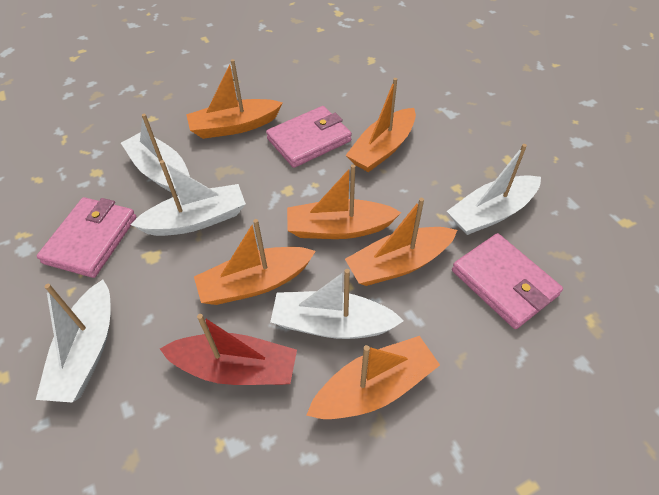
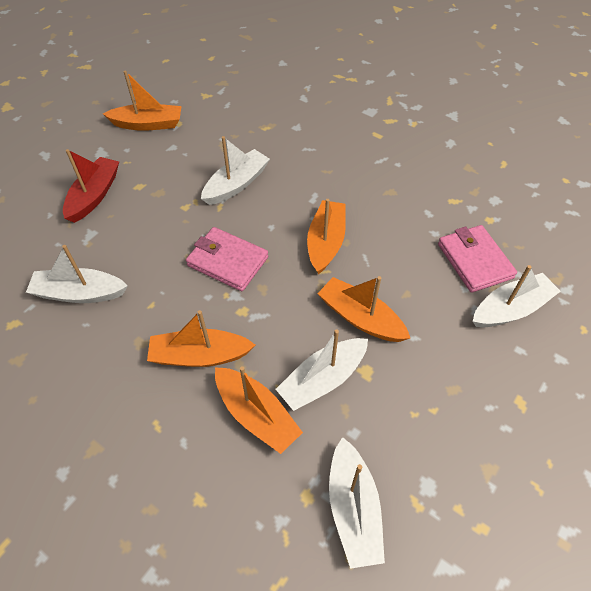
orange boat: 6 -> 5
pink wallet: 3 -> 2

